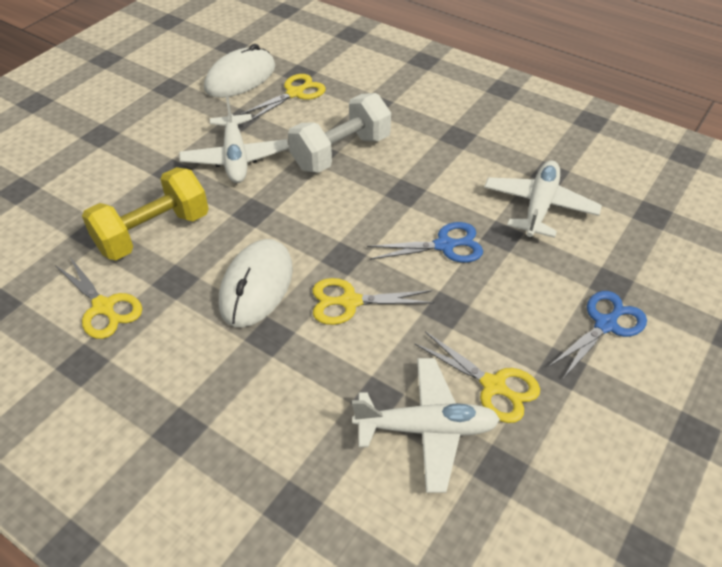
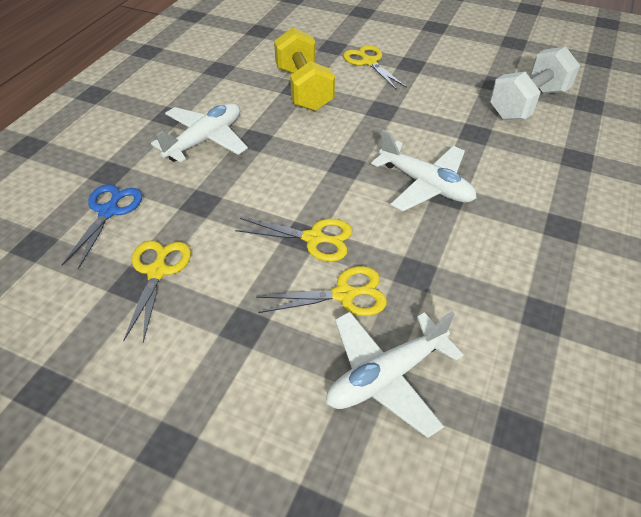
blue scissors: 2 -> 1
white mouse: 2 -> 0

